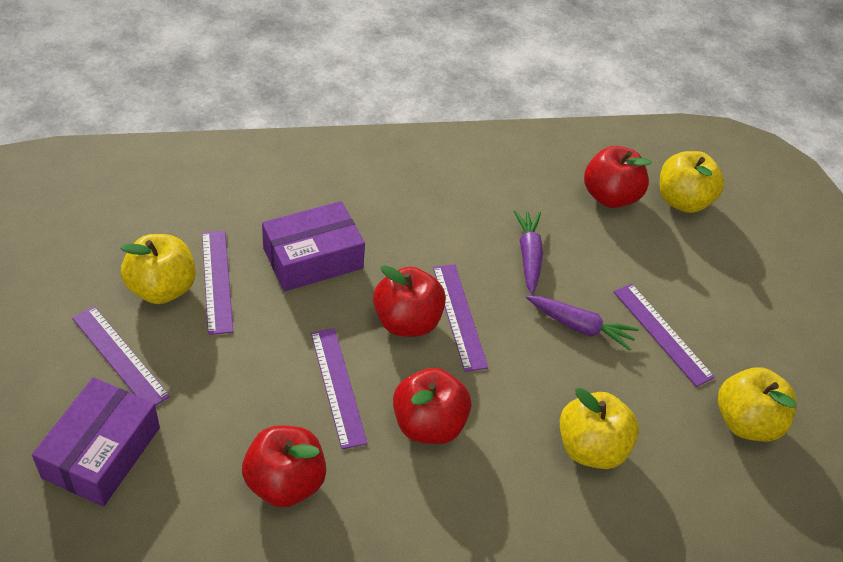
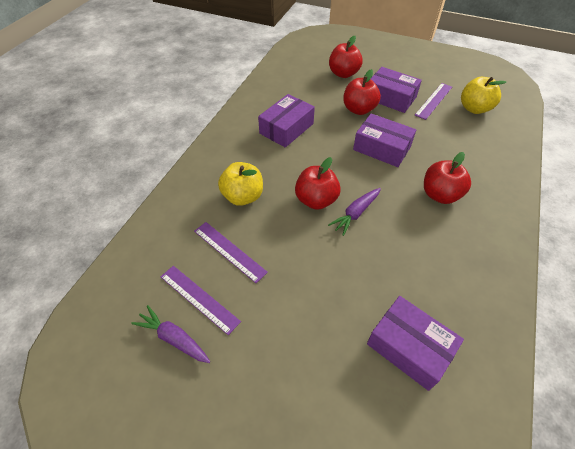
purple box: 2 -> 4
purple ruler: 5 -> 3
yellow apple: 4 -> 2

